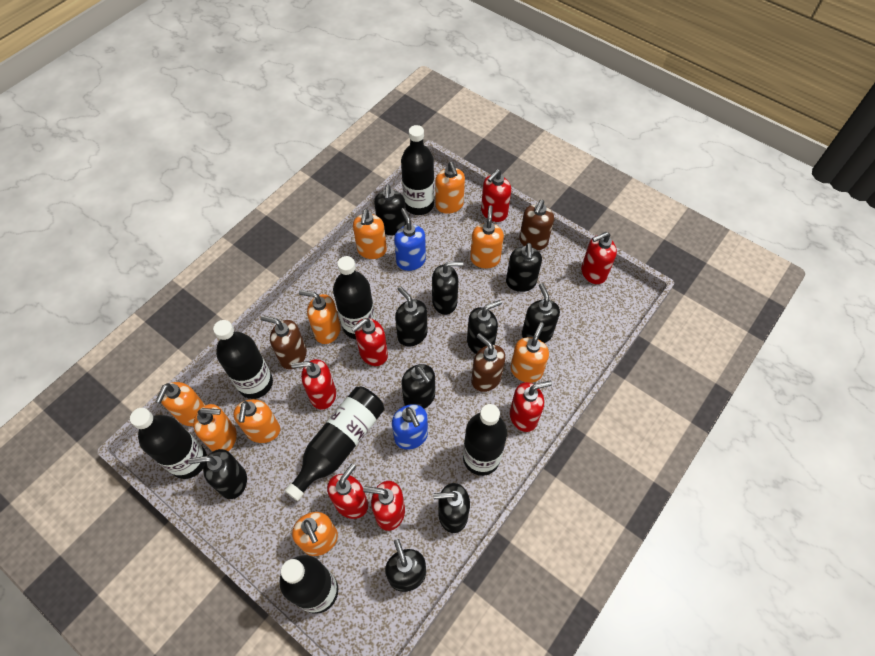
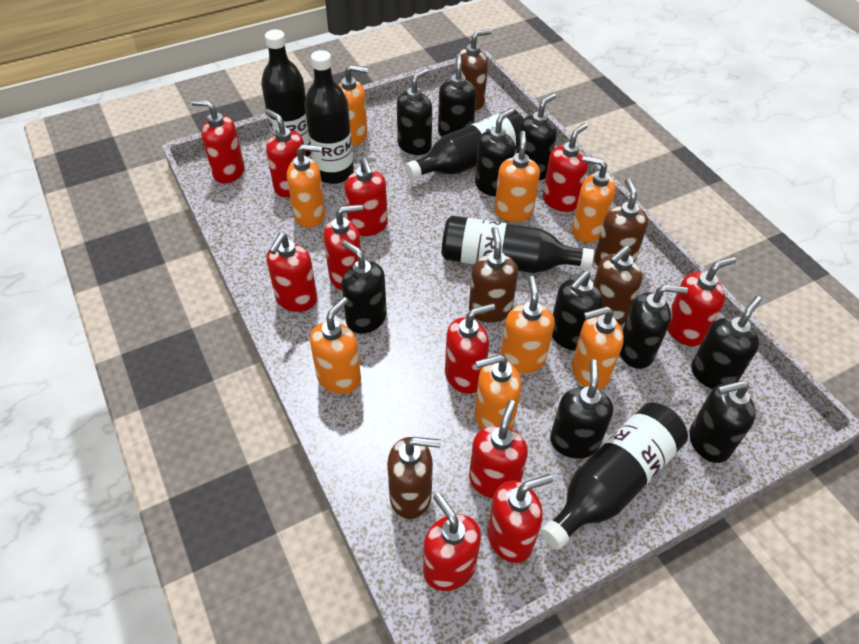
black bottle: 7 -> 5
blue soap dispenser: 2 -> 0
brown soap dispenser: 3 -> 5
orange soap dispenser: 9 -> 8
red soap dispenser: 7 -> 11

